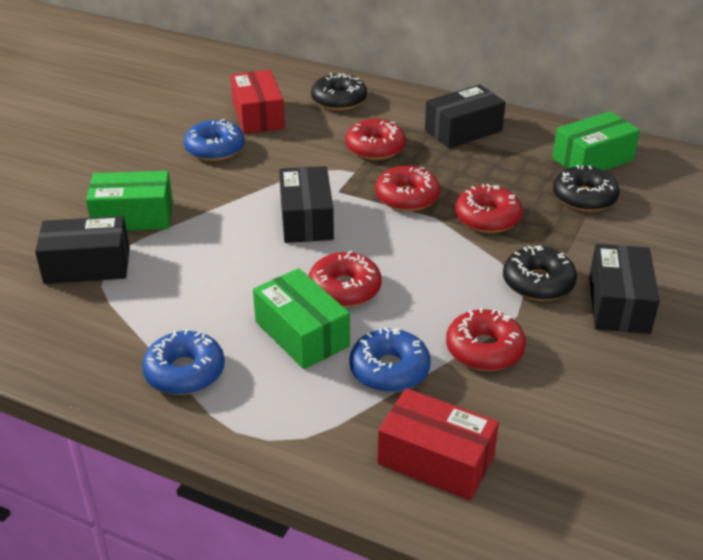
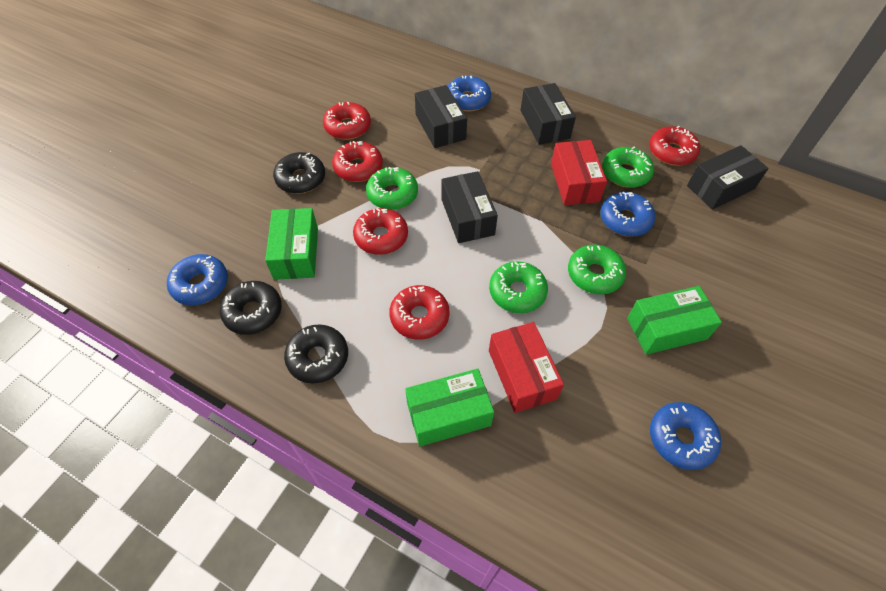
blue donut: 3 -> 4
green donut: 0 -> 4

